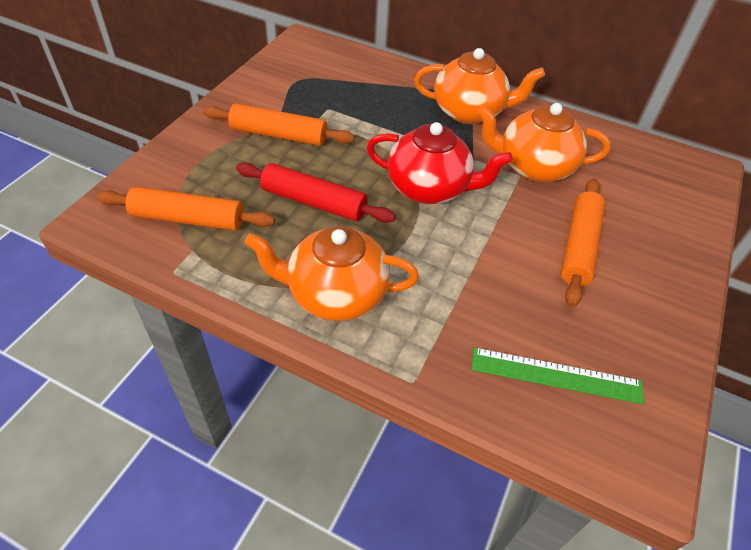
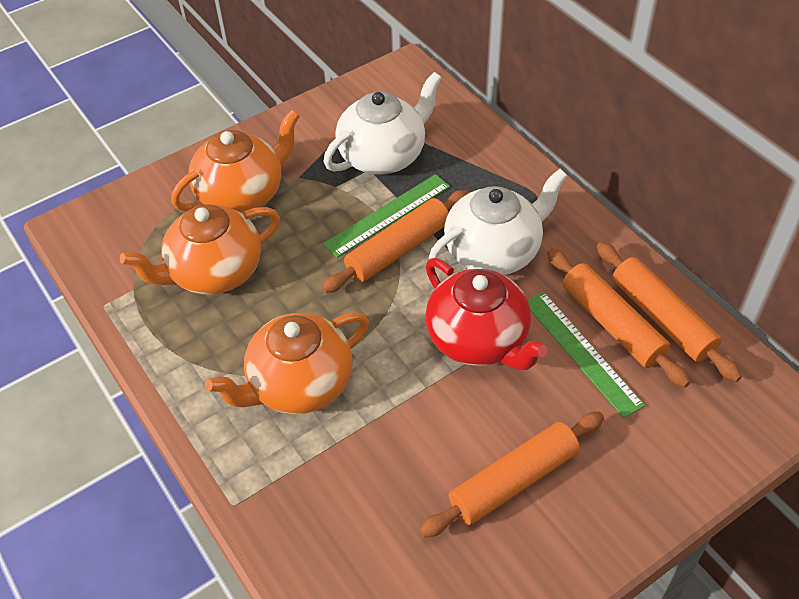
green ruler: 1 -> 2
orange rolling pin: 3 -> 4
red rolling pin: 1 -> 0
white teapot: 0 -> 2

